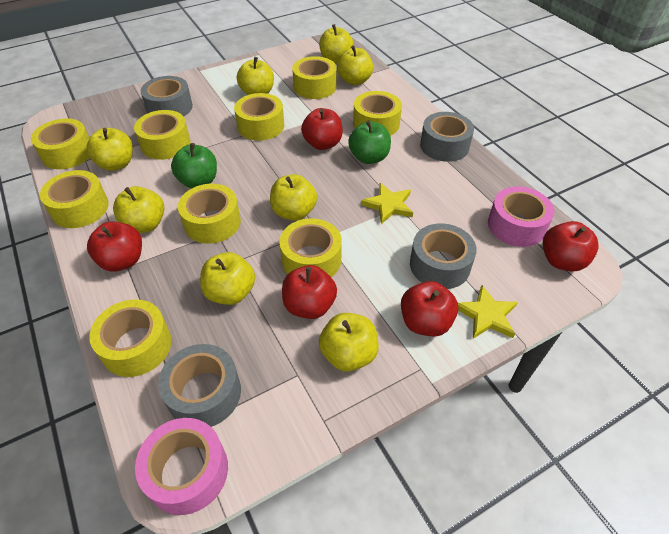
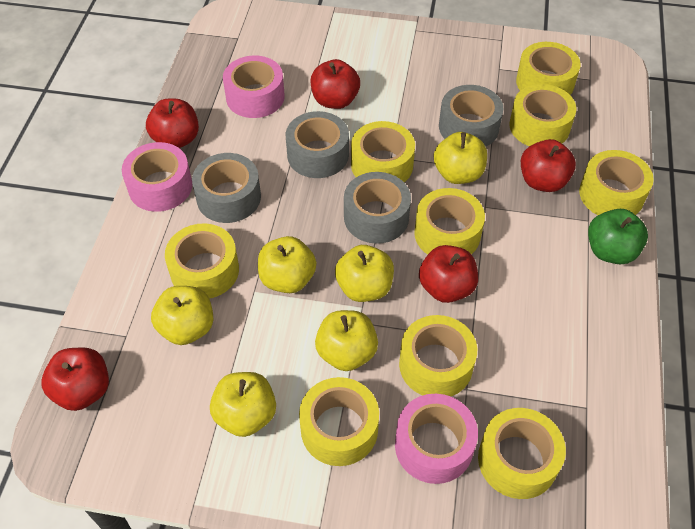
green apple: 2 -> 1
pink tape: 2 -> 3
yellow apple: 8 -> 6
yellow star: 2 -> 0

